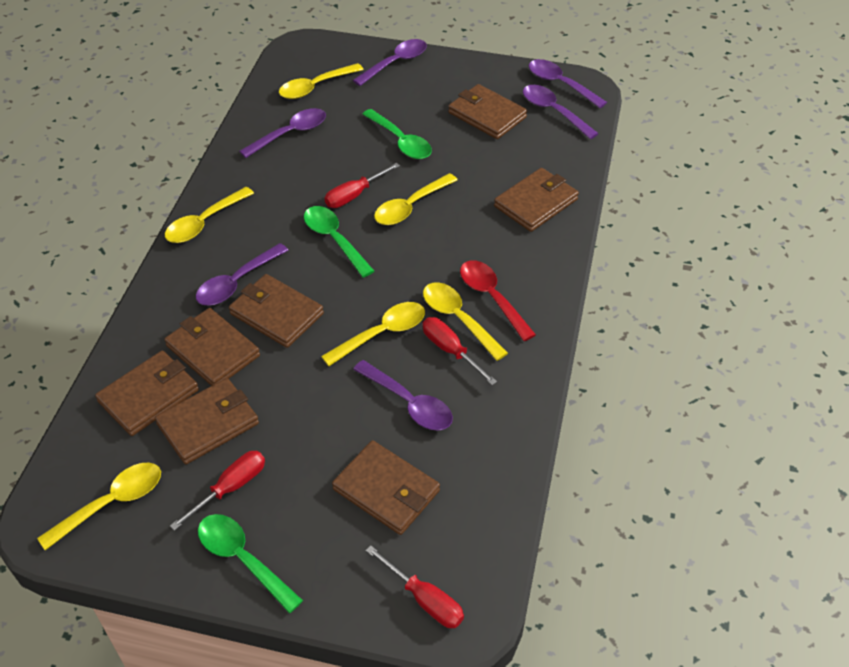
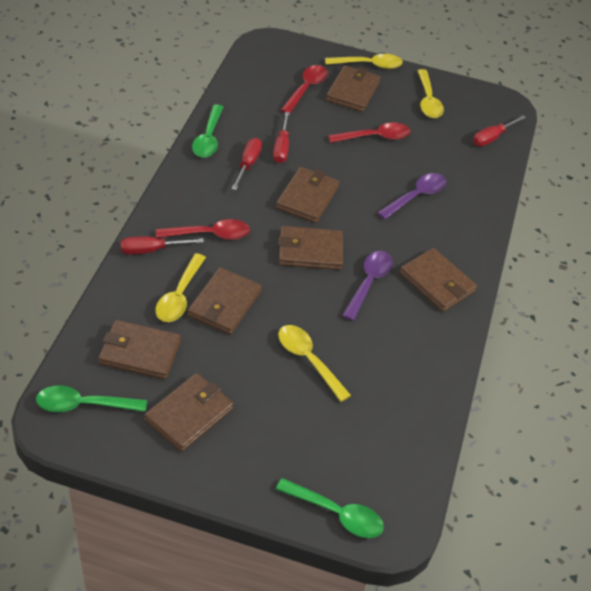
purple spoon: 6 -> 2
red spoon: 1 -> 3
yellow spoon: 6 -> 4

